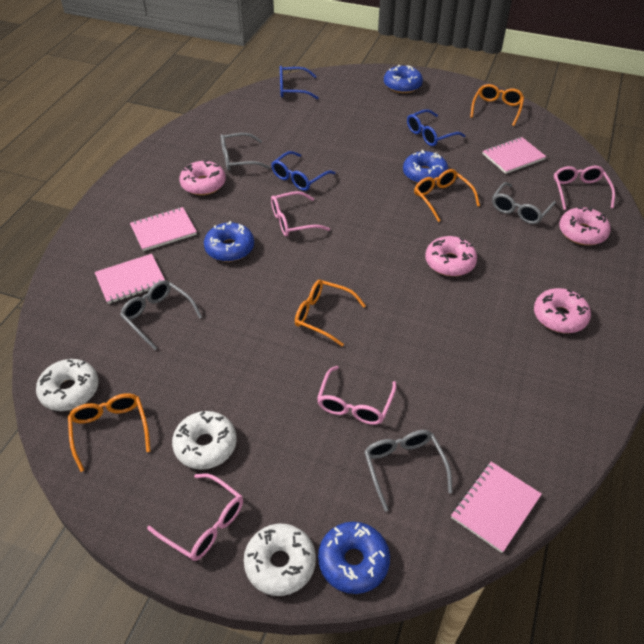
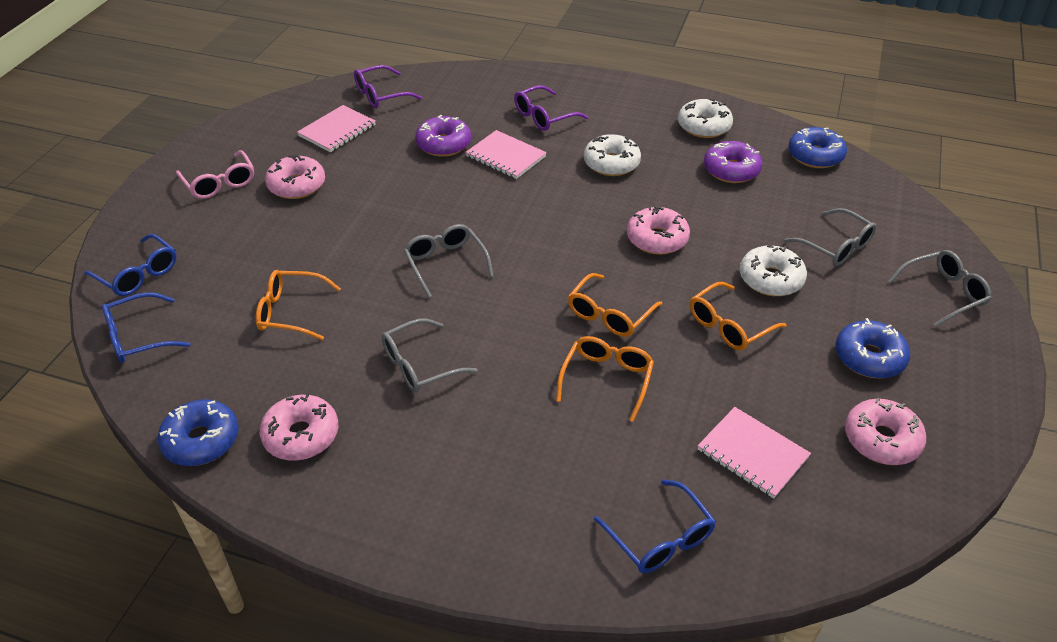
blue donut: 4 -> 3
pink glasses: 4 -> 1
pink notebook: 4 -> 3
purple donut: 0 -> 2
purple glasses: 0 -> 2

